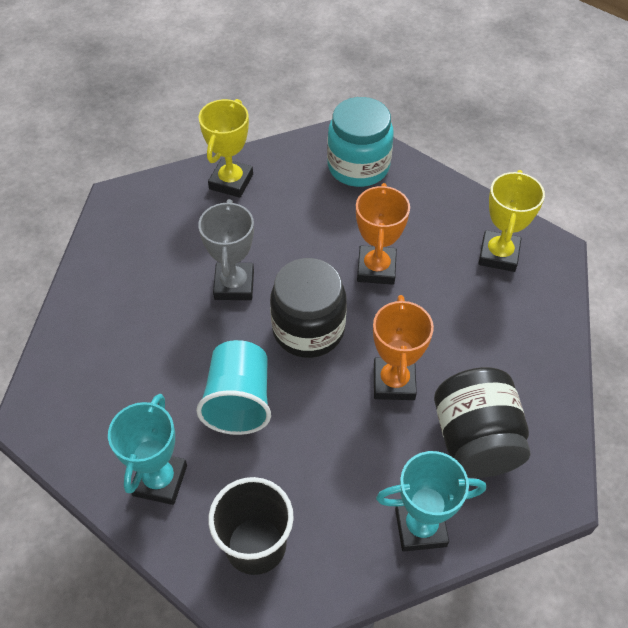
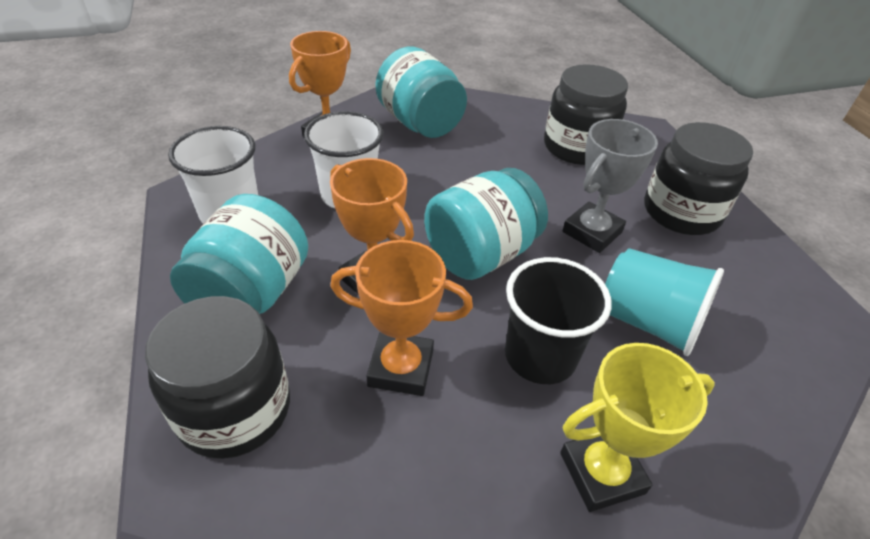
black jar: 2 -> 3
orange trophy: 2 -> 3
turquoise jar: 1 -> 3
turquoise trophy: 2 -> 0
white cup: 0 -> 2
yellow trophy: 2 -> 1

